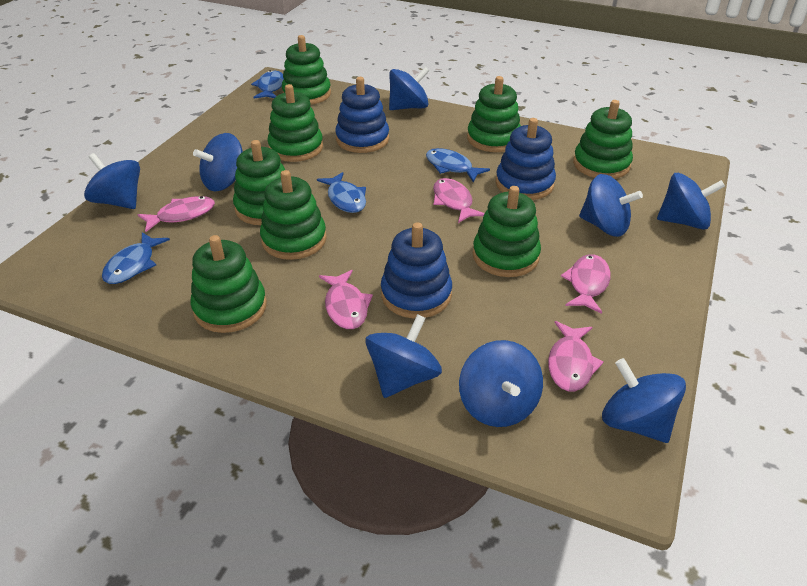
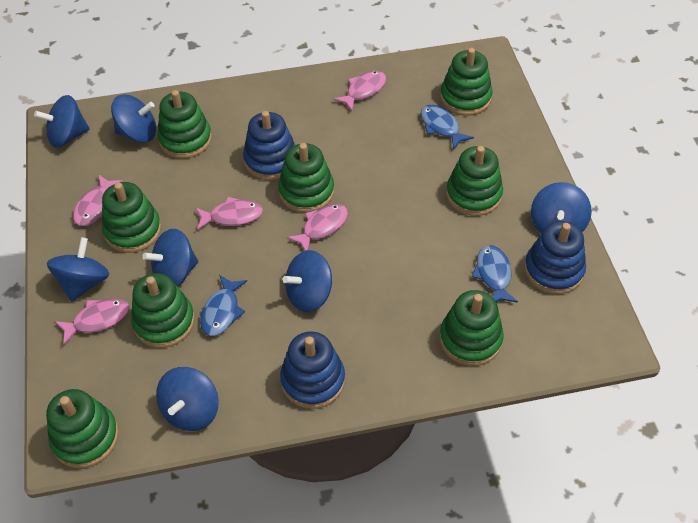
blue fish: 4 -> 3
blue spinning top: 8 -> 7

